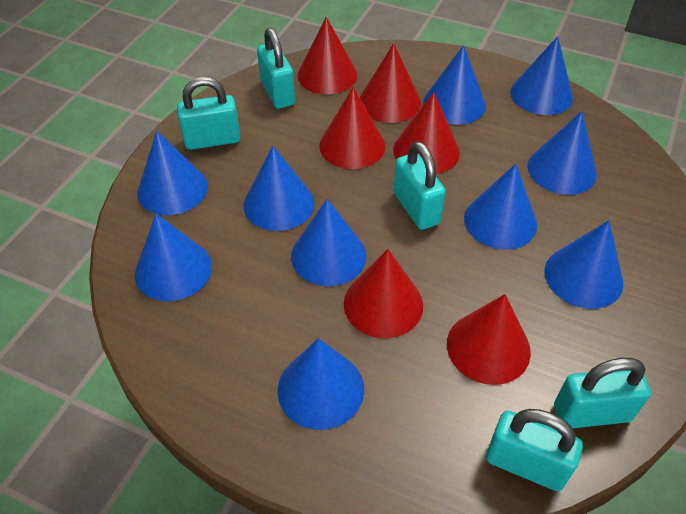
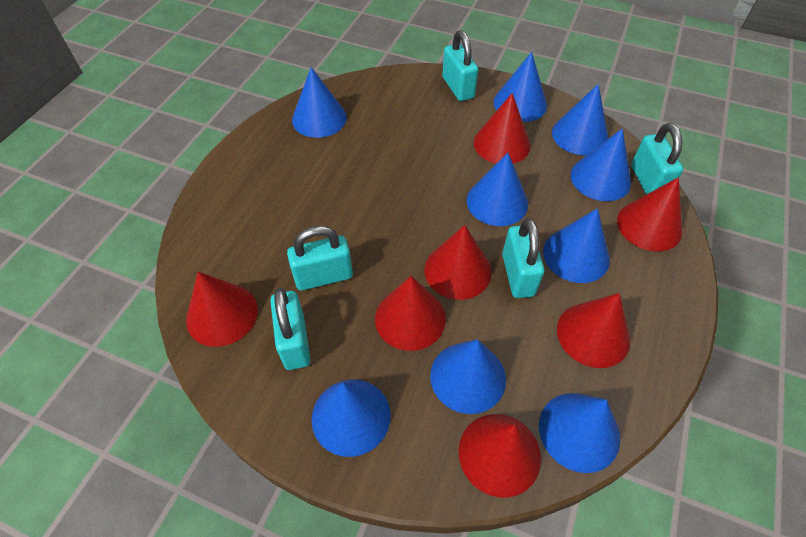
blue cone: 10 -> 9
red cone: 6 -> 7

